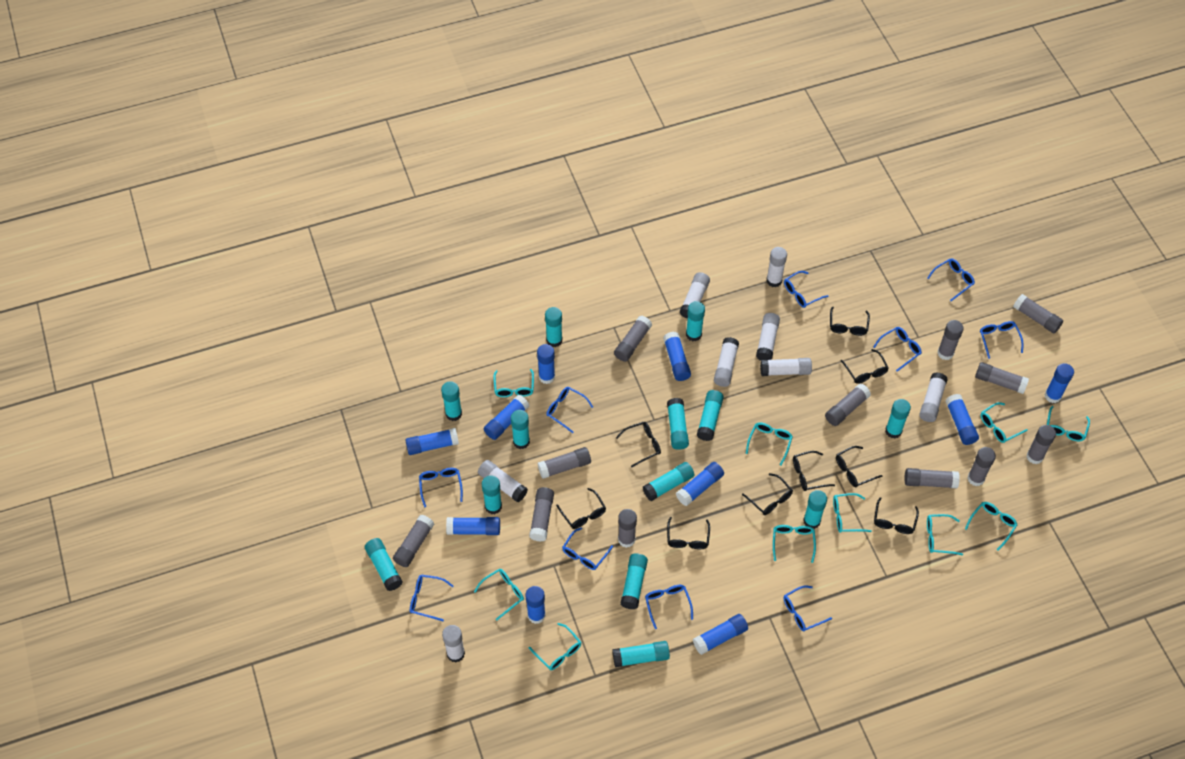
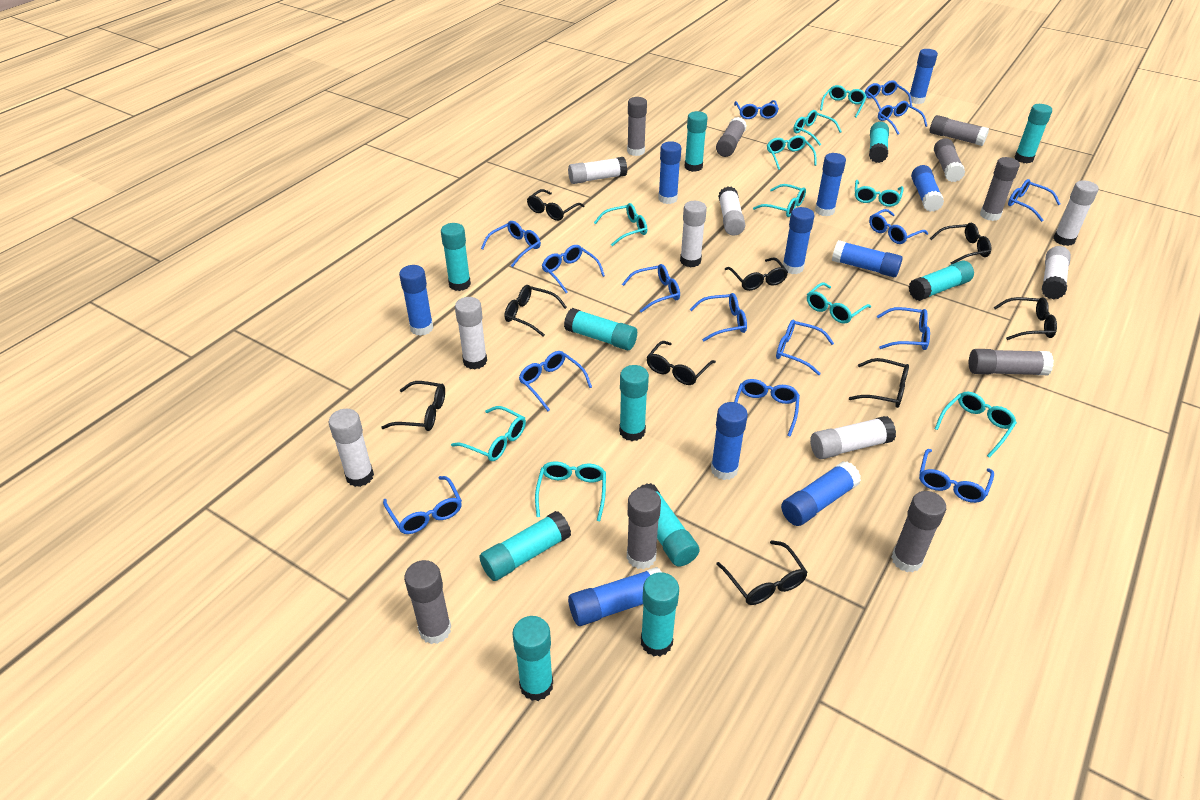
blue glasses: 10 -> 15
grey glue stick: 12 -> 9
turquoise glue stick: 13 -> 11

